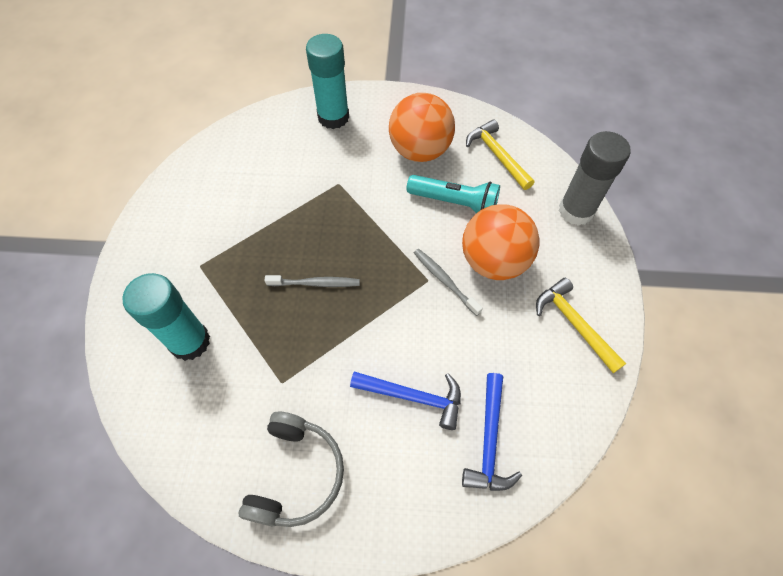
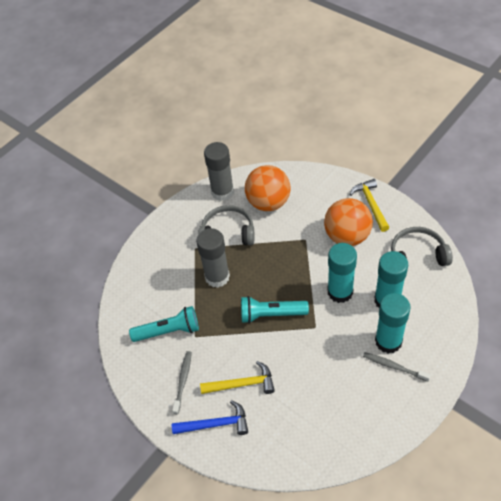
blue hammer: 2 -> 1
grey glue stick: 1 -> 2
grey headphones: 1 -> 2
turquoise flashlight: 1 -> 2
turquoise glue stick: 2 -> 3

